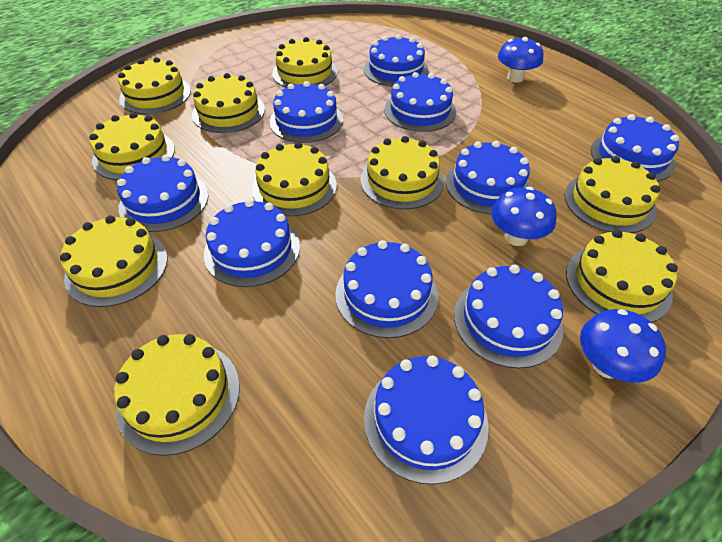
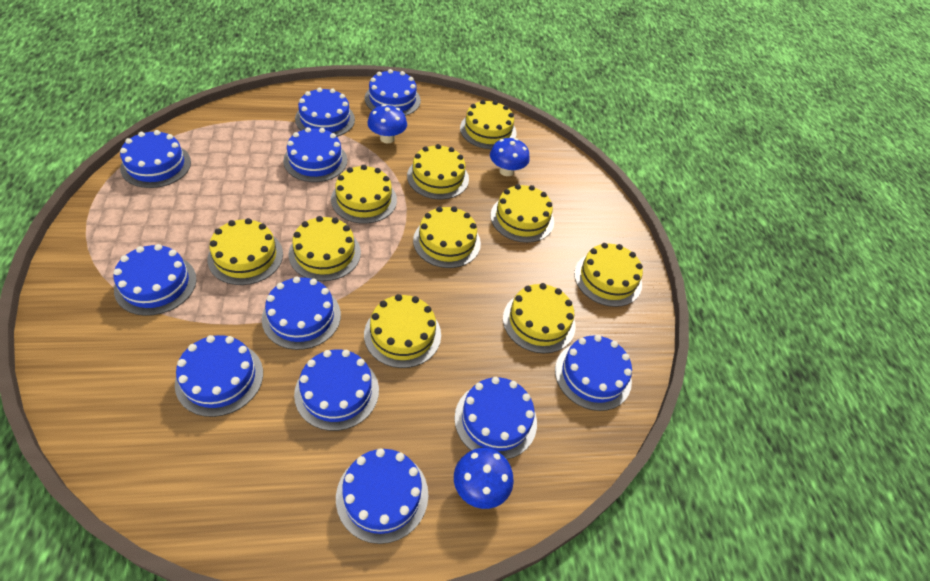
blue cake: 10 -> 11

